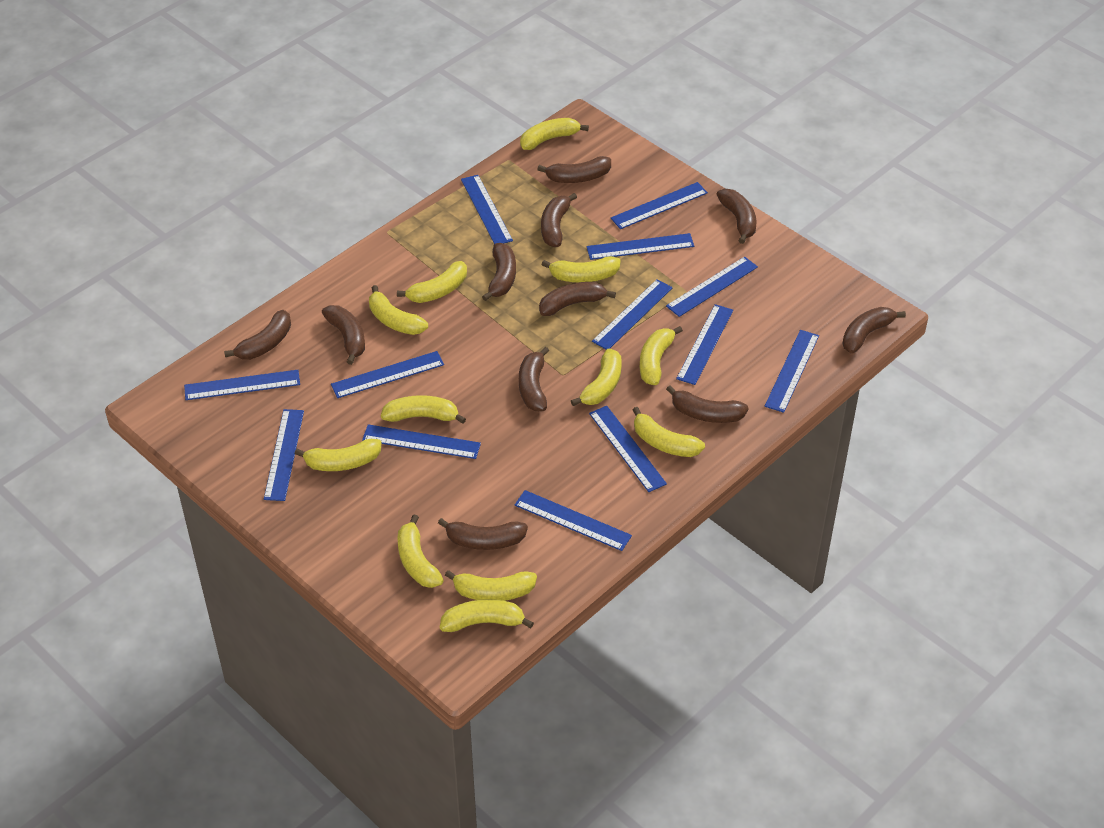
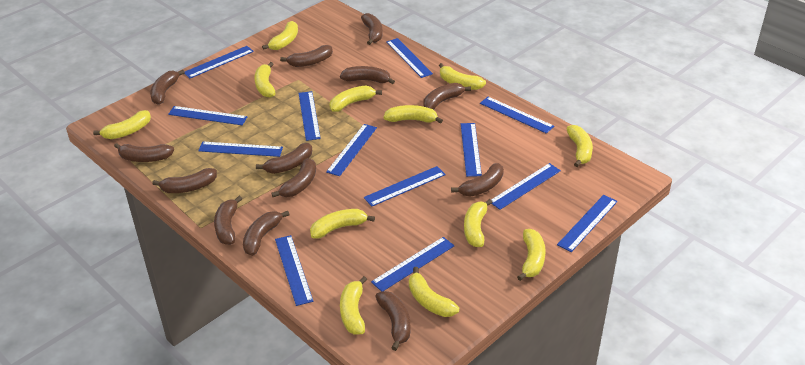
brown banana: 11 -> 13

